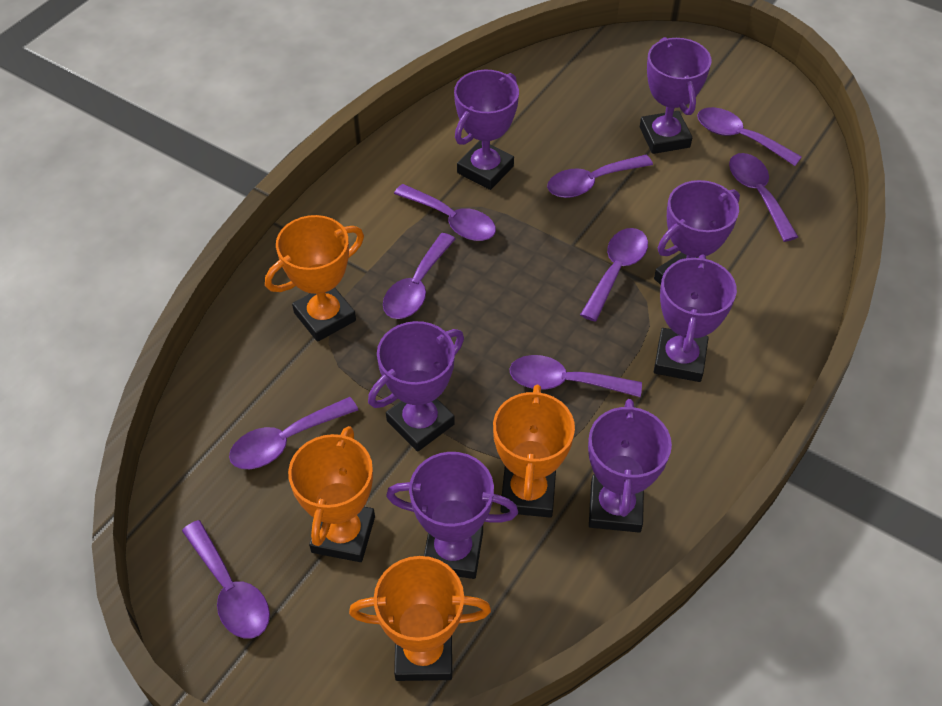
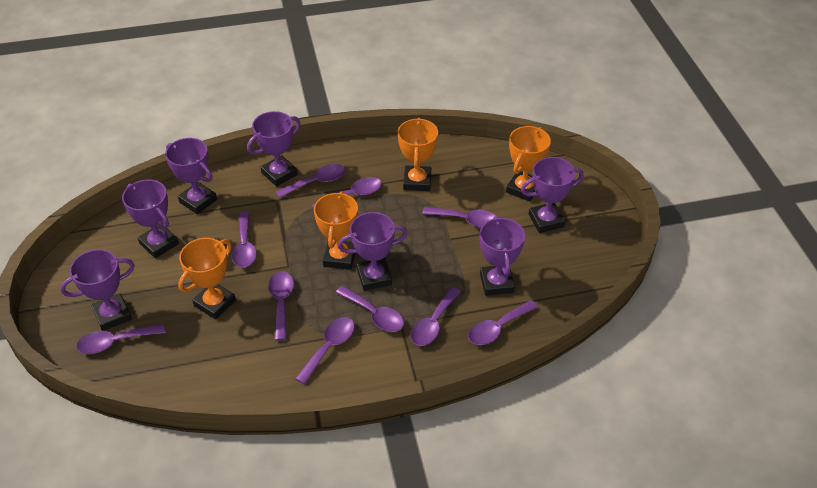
purple spoon: 9 -> 10

